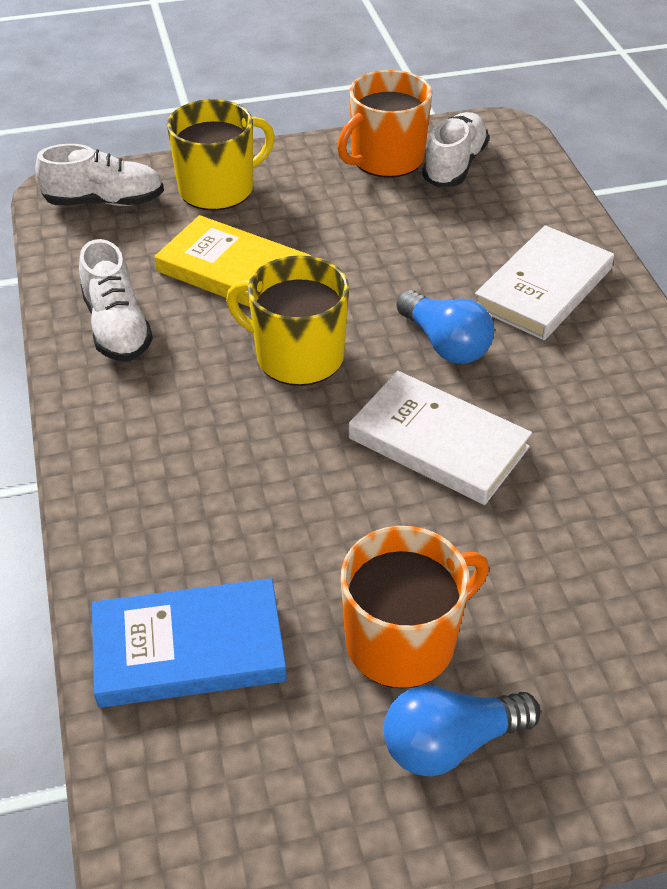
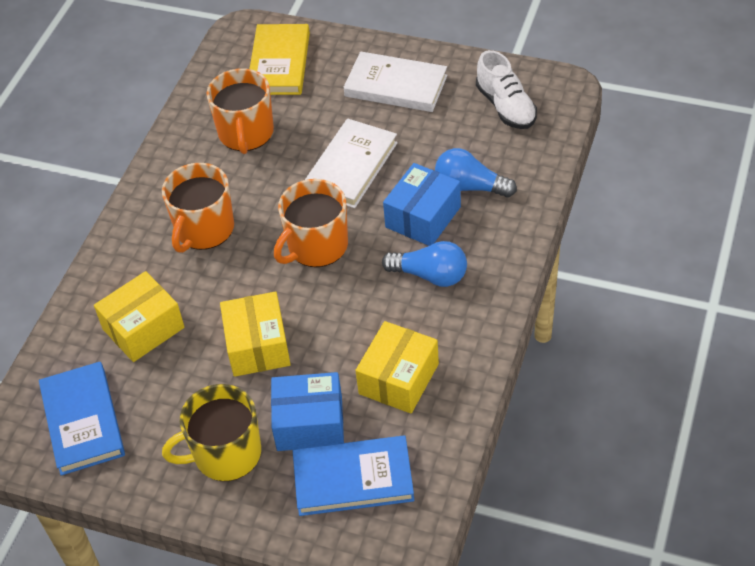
blue book: 1 -> 2
blue box: 0 -> 2
orange mug: 2 -> 3
white shoe: 3 -> 1
yellow box: 0 -> 3
yellow mug: 2 -> 1

